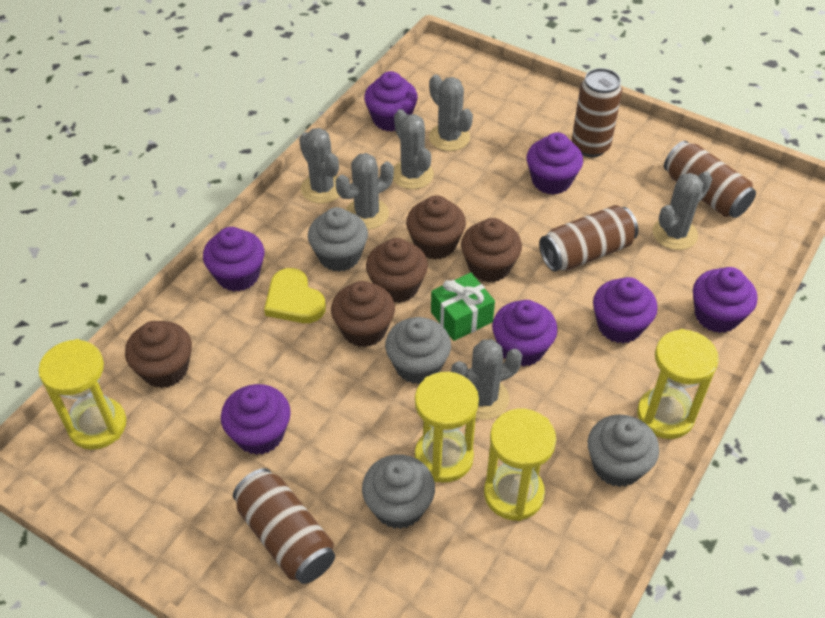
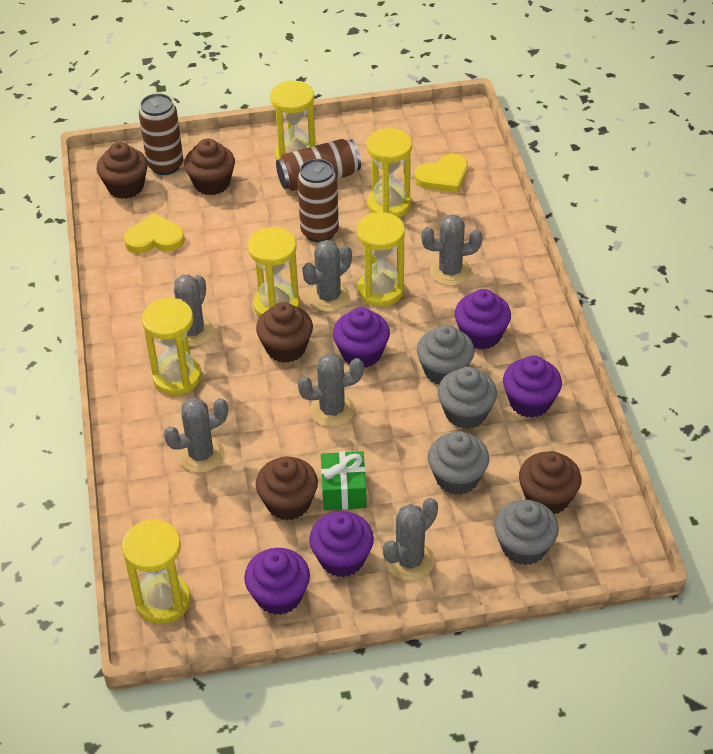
brown can: 4 -> 3
purple cupcake: 7 -> 5
yellow heart: 1 -> 2
yellow hourglass: 4 -> 6

